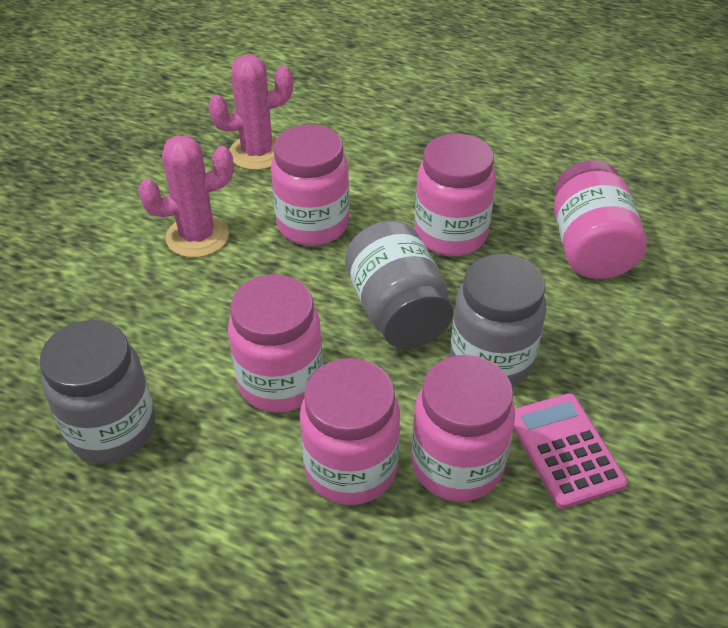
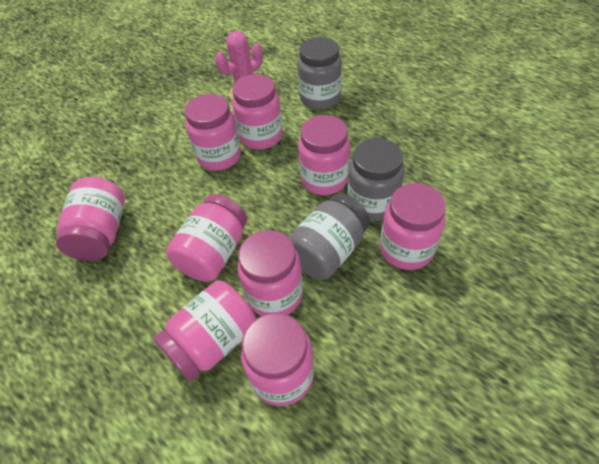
pink cactus: 2 -> 1
pink calculator: 1 -> 0
pink jar: 6 -> 9

